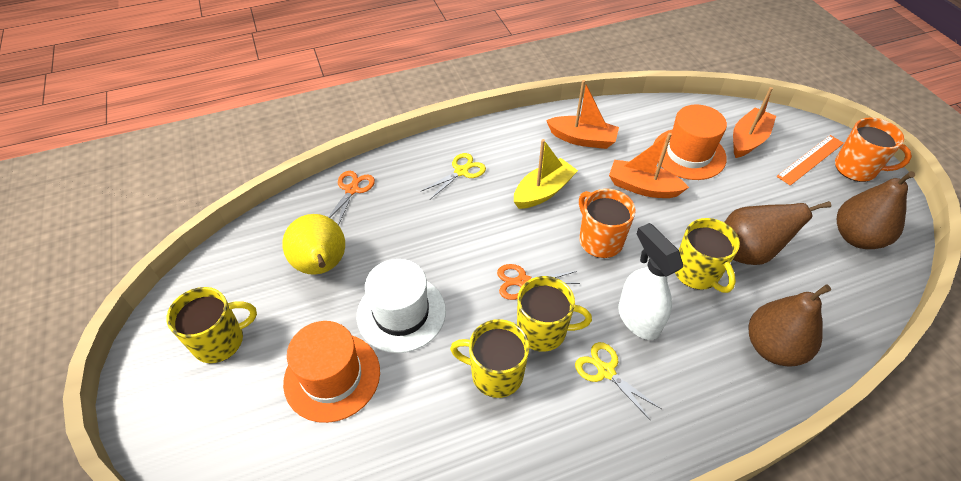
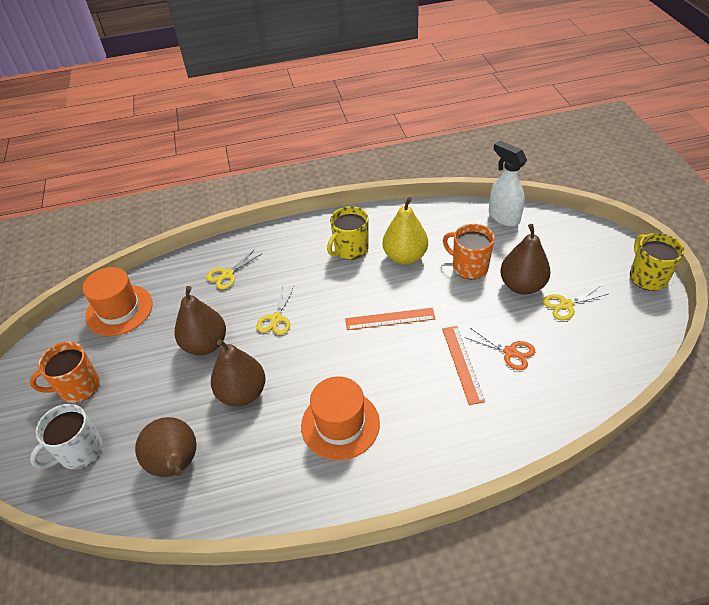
brown pear: 3 -> 4
orange boat: 3 -> 0
orange ruler: 1 -> 2
orange scissors: 2 -> 1
white hat: 1 -> 0
white mug: 0 -> 1
yellow boat: 1 -> 0
yellow mug: 4 -> 2
yellow scissors: 2 -> 3

